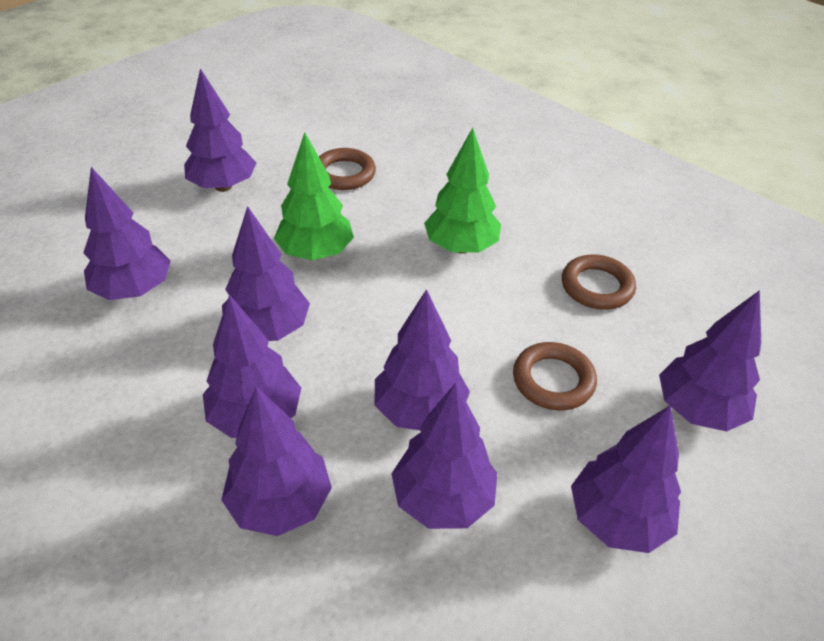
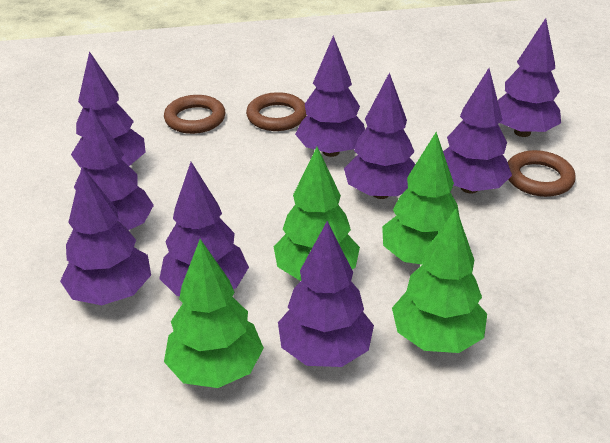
green tree: 2 -> 4

